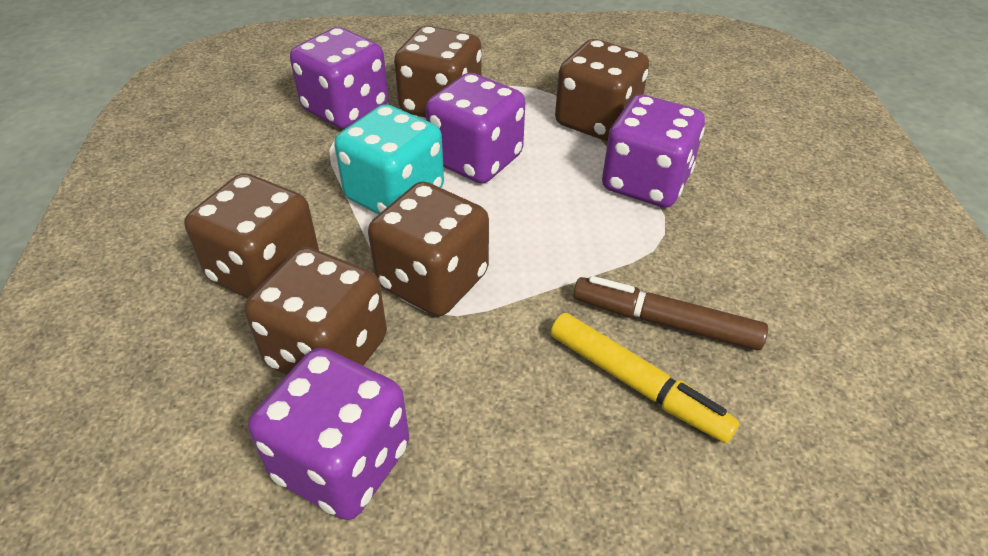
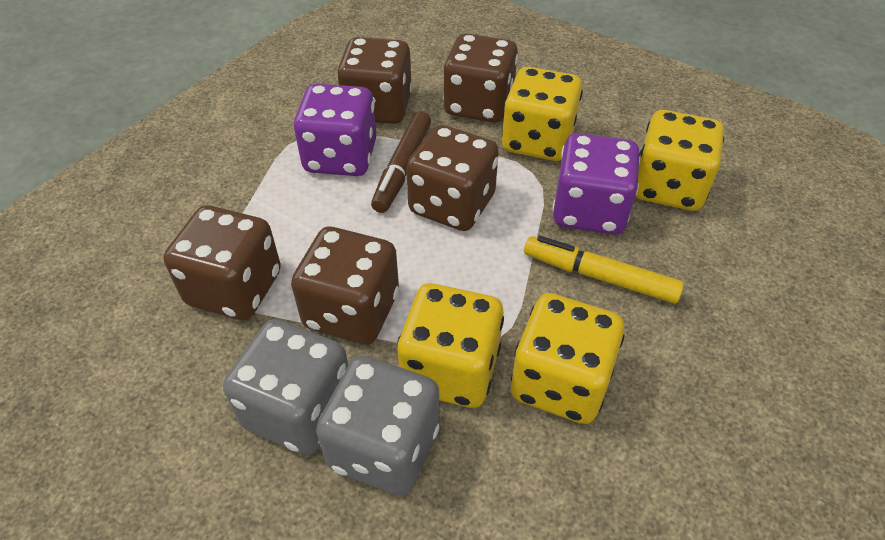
grey dice: 0 -> 2
purple dice: 4 -> 2
turquoise dice: 1 -> 0
yellow dice: 0 -> 4

